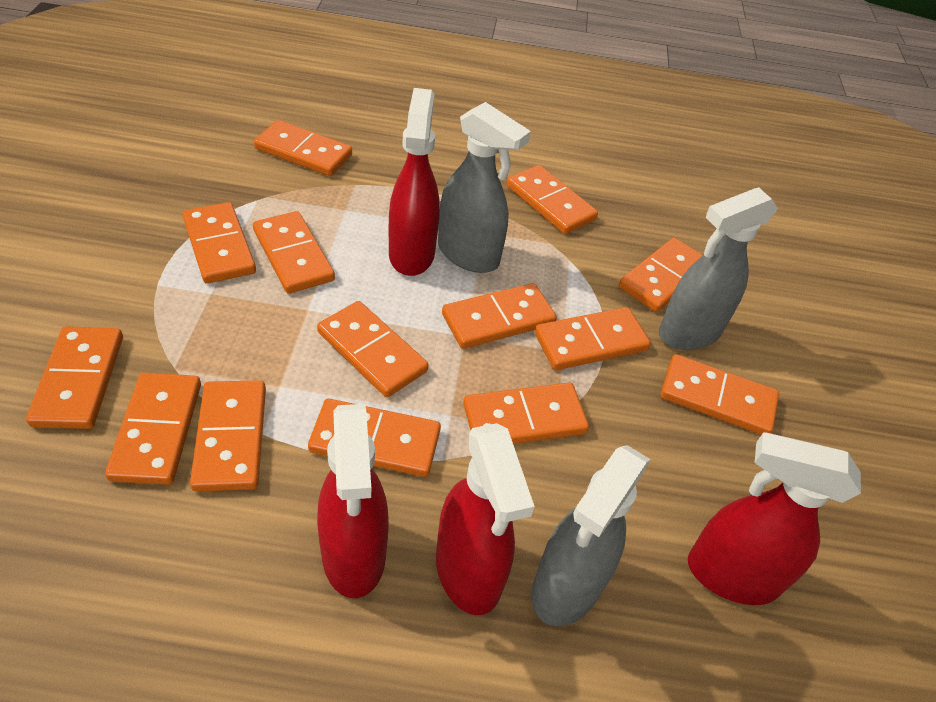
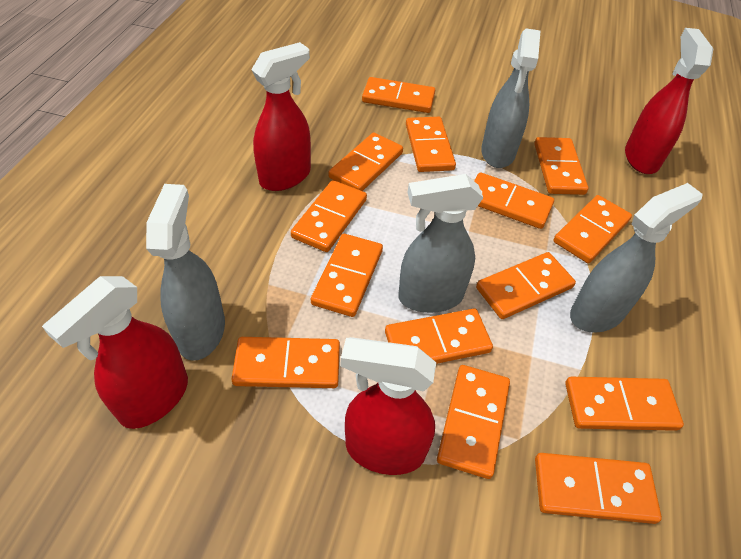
grey spray bottle: 3 -> 4

